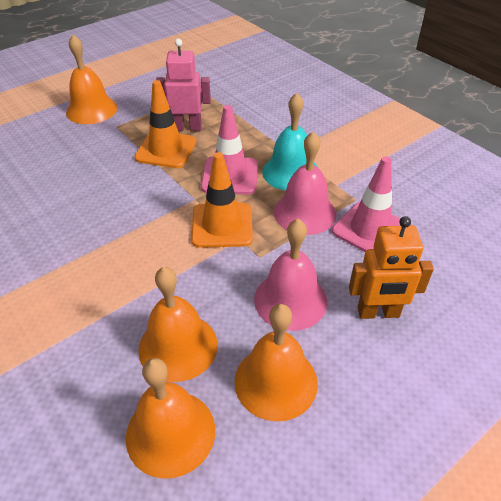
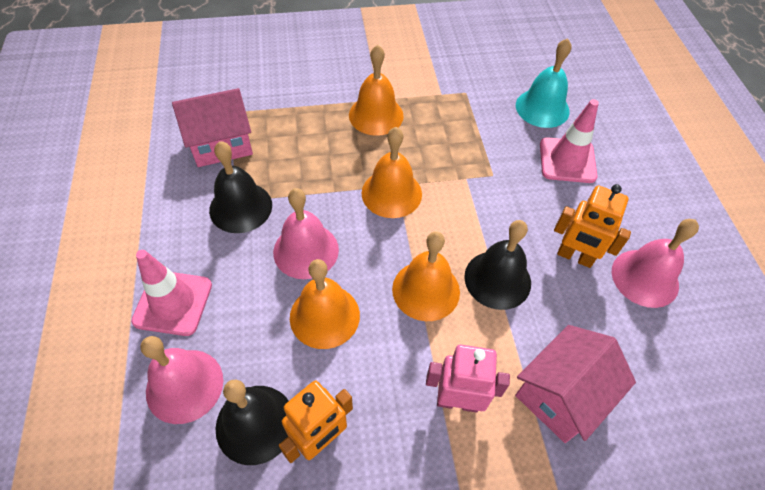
black bell: 0 -> 3
orange robot: 1 -> 2
orange traffic cone: 2 -> 0
pink bell: 2 -> 3
pink house: 0 -> 2

